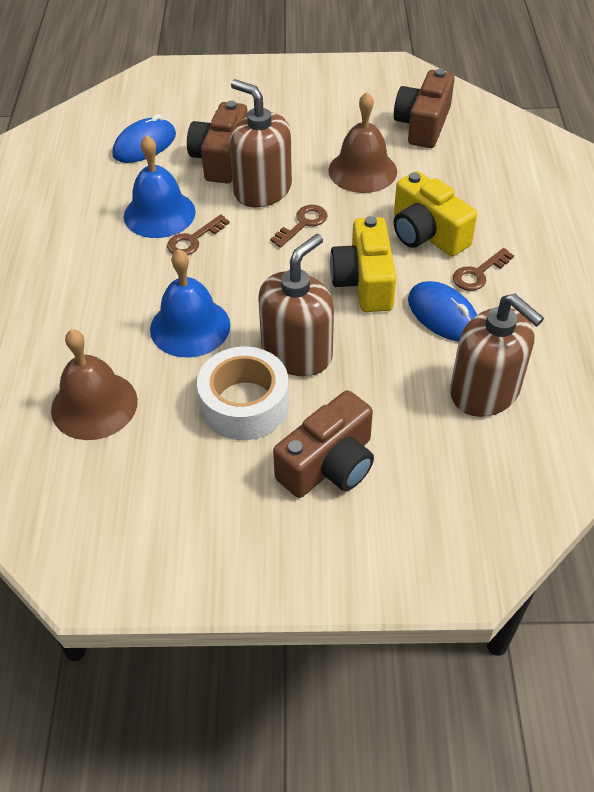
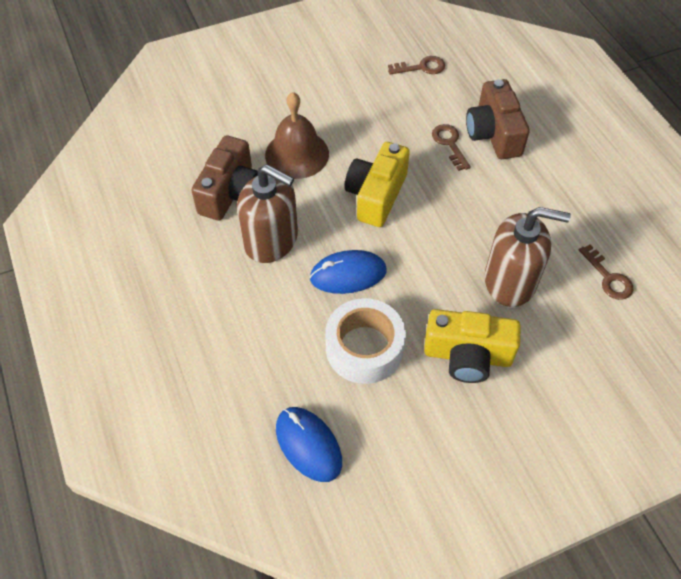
blue bell: 2 -> 0
brown bell: 2 -> 1
brown camera: 3 -> 2
brown soap dispenser: 3 -> 2

